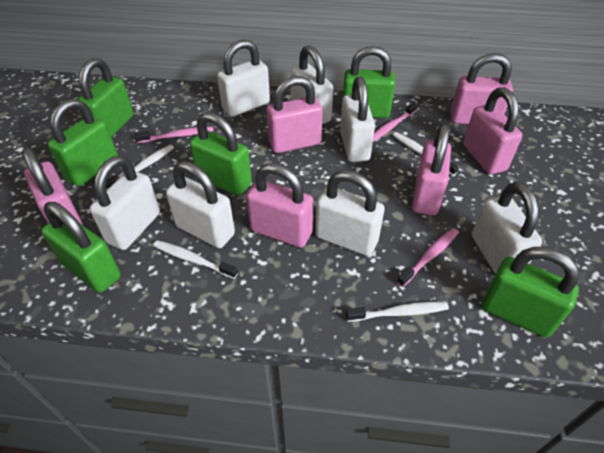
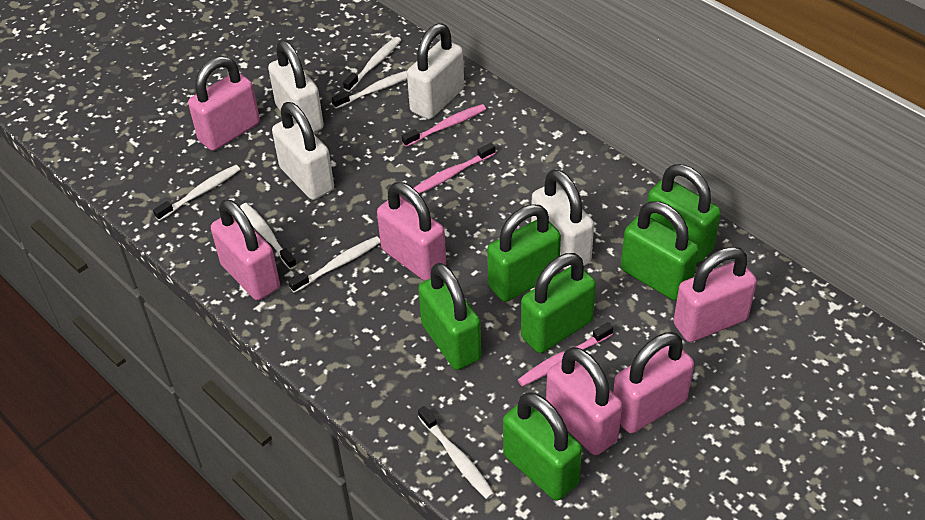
white padlock: 7 -> 4
white toothbrush: 4 -> 6

